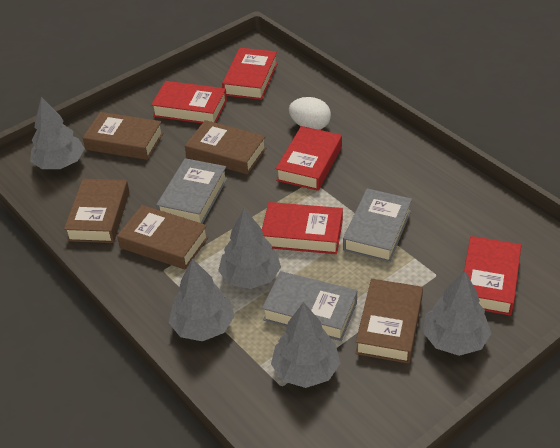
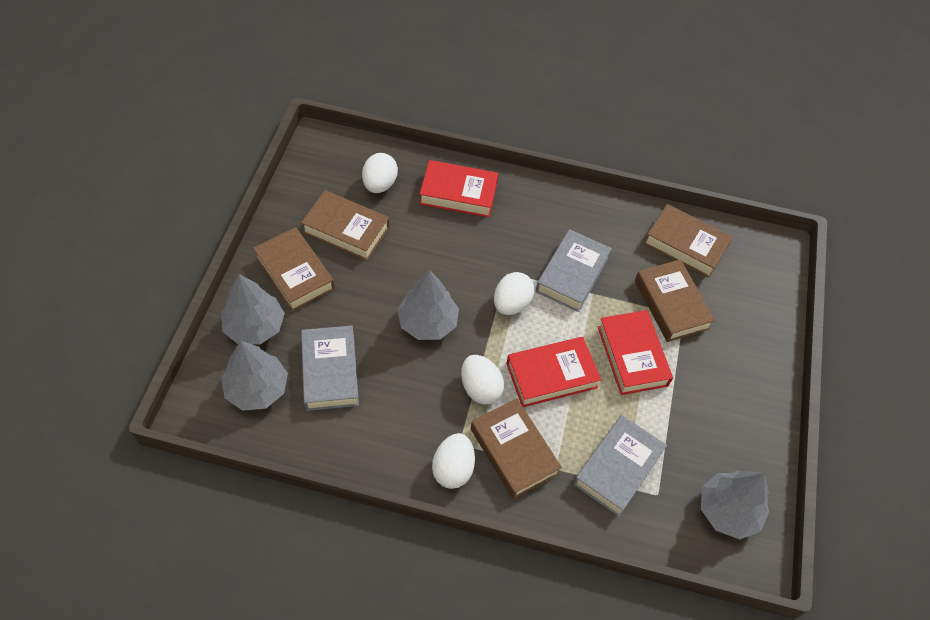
grey tree: 5 -> 4
red book: 5 -> 3
white egg: 1 -> 4

